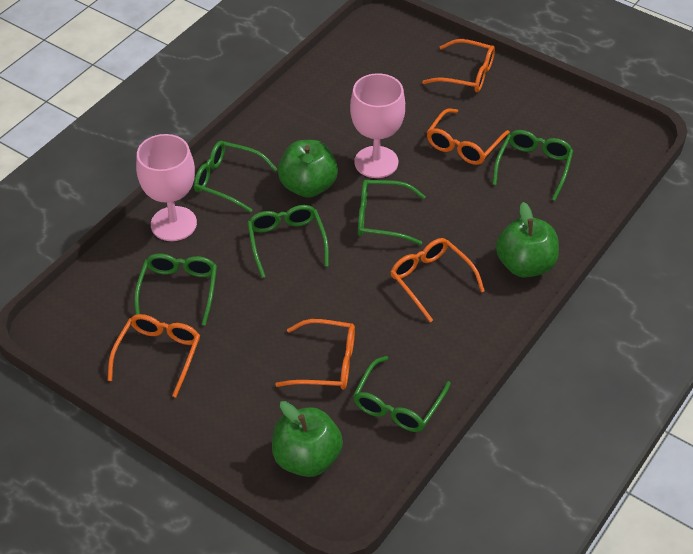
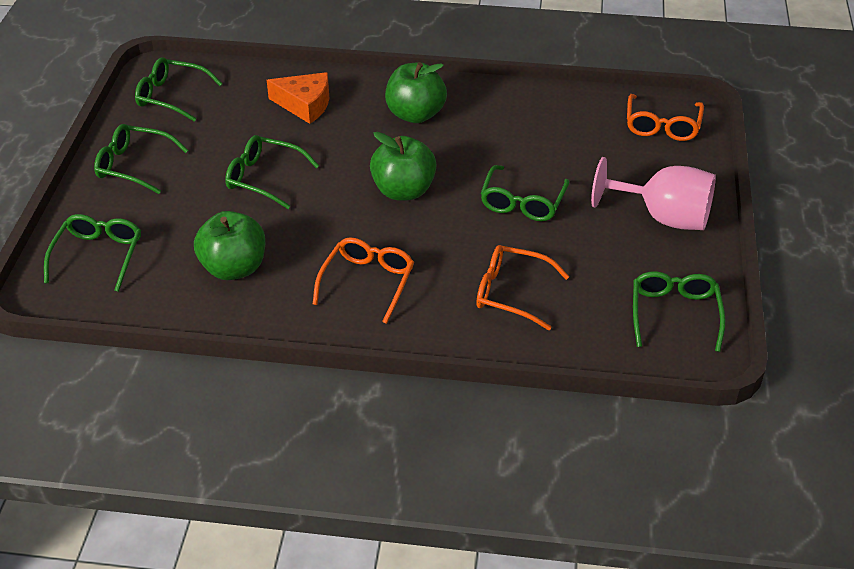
orange cheese: 0 -> 1
orange glasses: 5 -> 3
pink goblet: 2 -> 1

